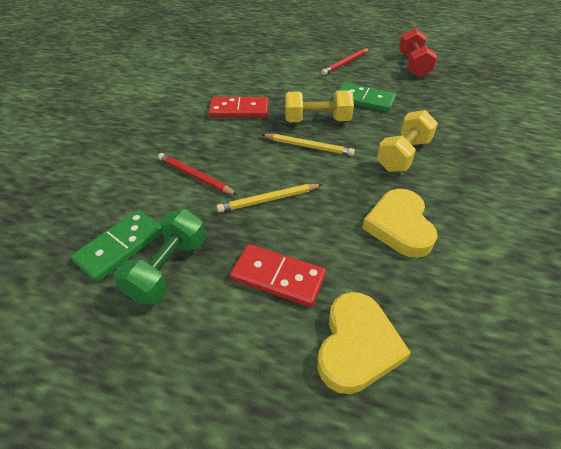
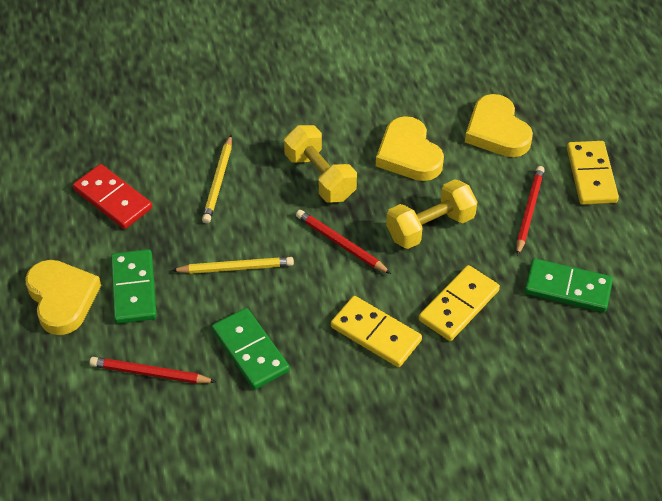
green domino: 2 -> 3
green dumbbell: 1 -> 0
red domino: 2 -> 1
red dumbbell: 1 -> 0
red pencil: 2 -> 3
yellow domino: 0 -> 3
yellow heart: 2 -> 3

